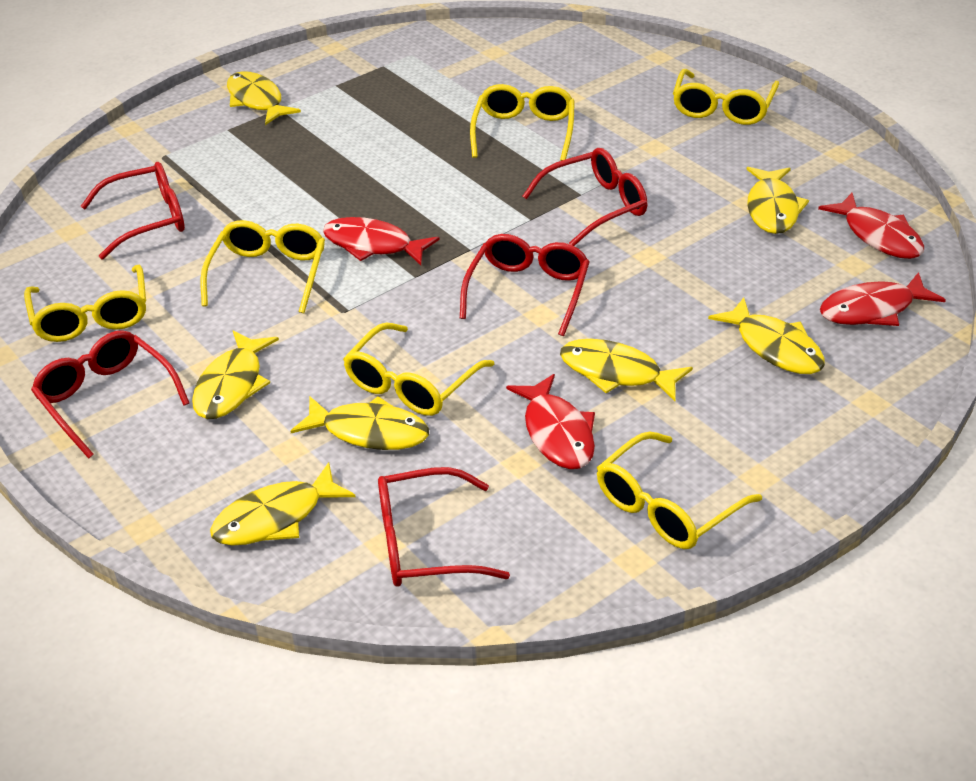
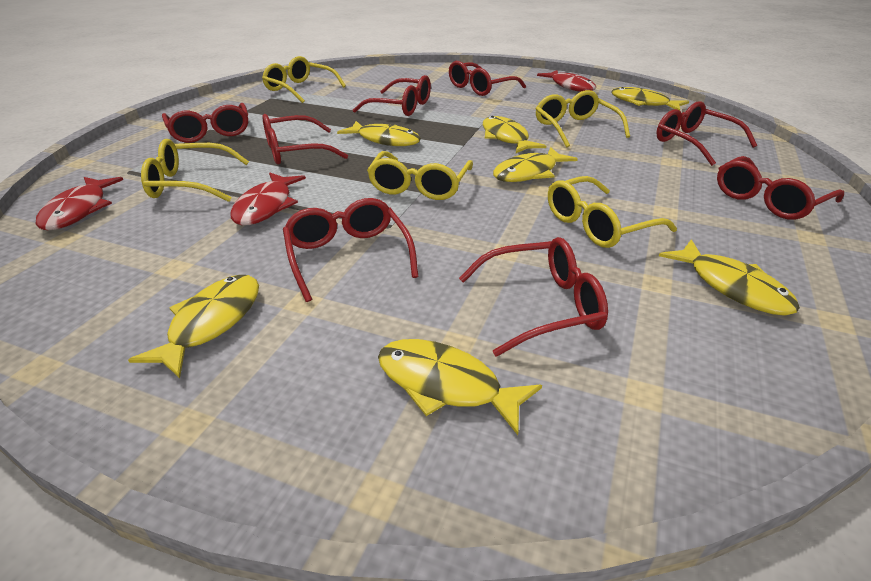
red fish: 4 -> 3
red glasses: 5 -> 8
yellow glasses: 6 -> 5

